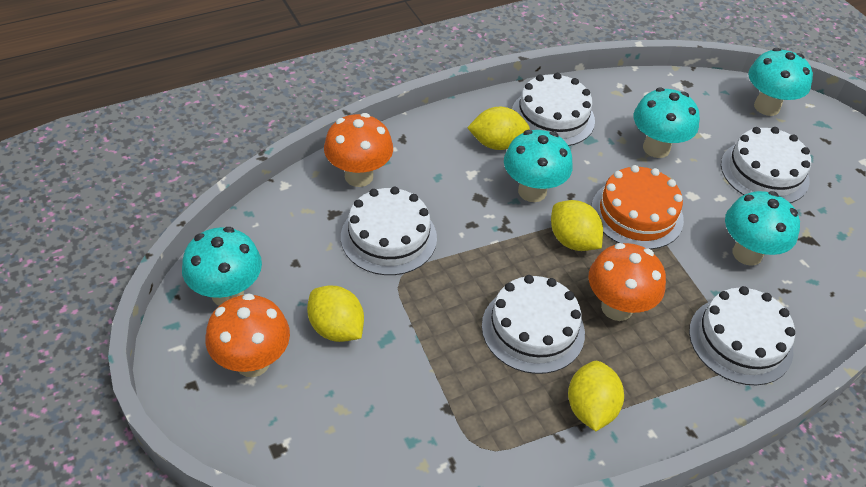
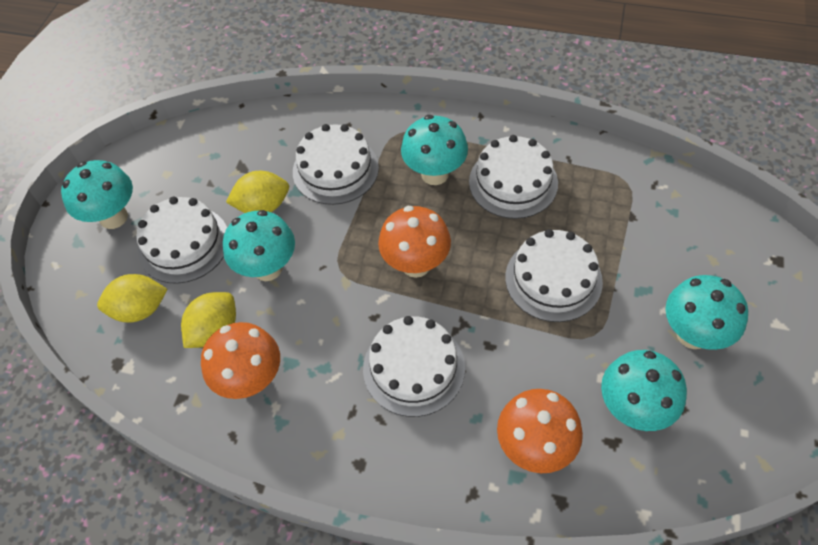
orange cake: 1 -> 0
yellow lemon: 4 -> 3

